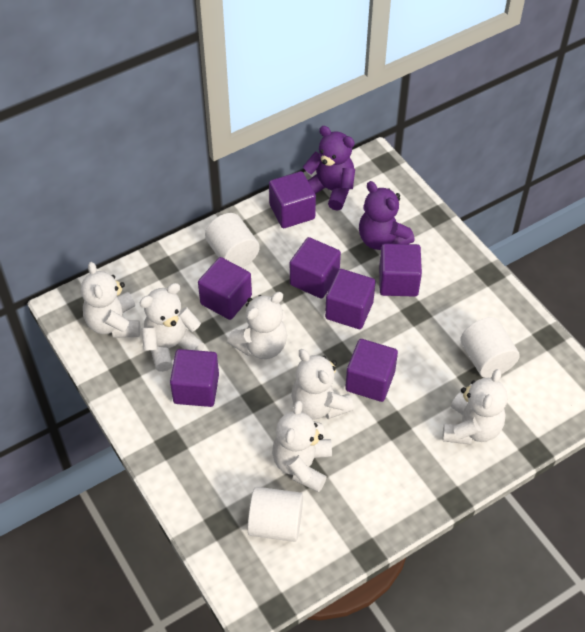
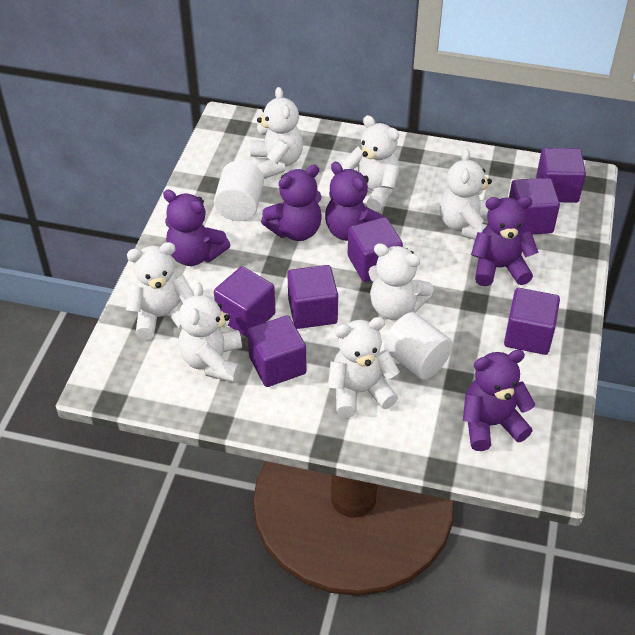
purple teddy bear: 2 -> 5
white cylinder: 3 -> 2
white teddy bear: 6 -> 7

